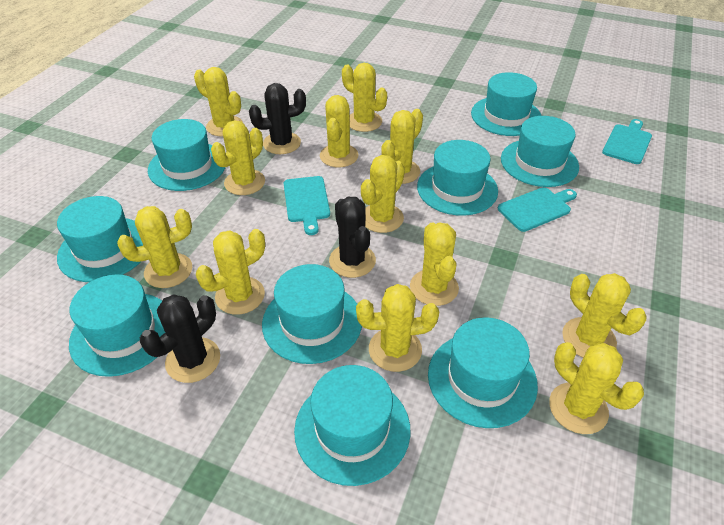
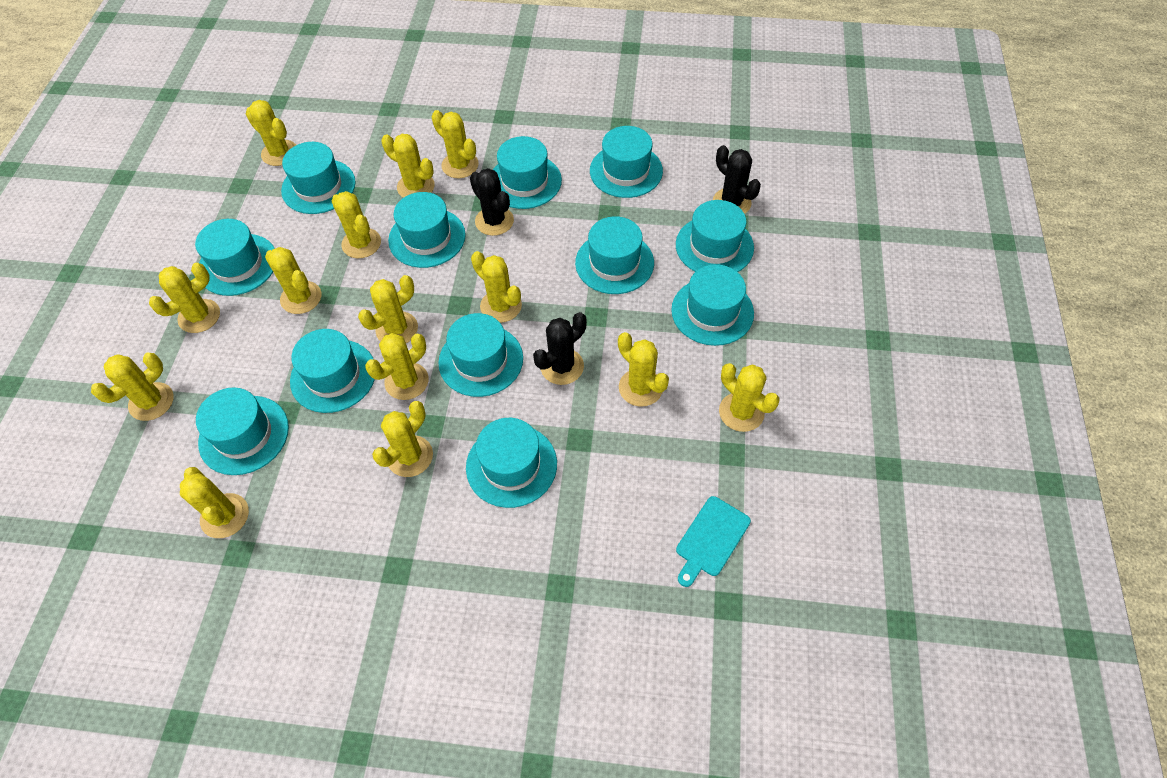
turquoise cutting board: 3 -> 1
turquoise hat: 9 -> 12
yellow cactus: 12 -> 14

